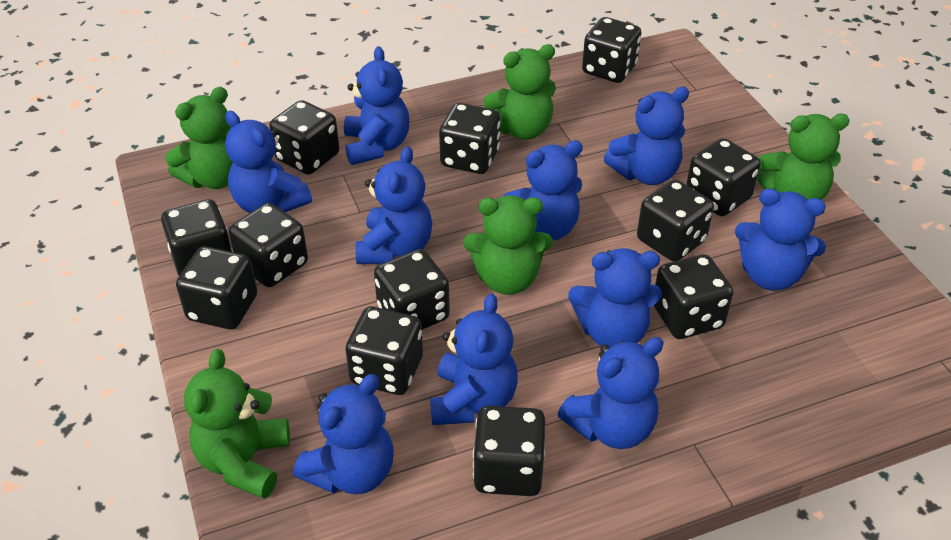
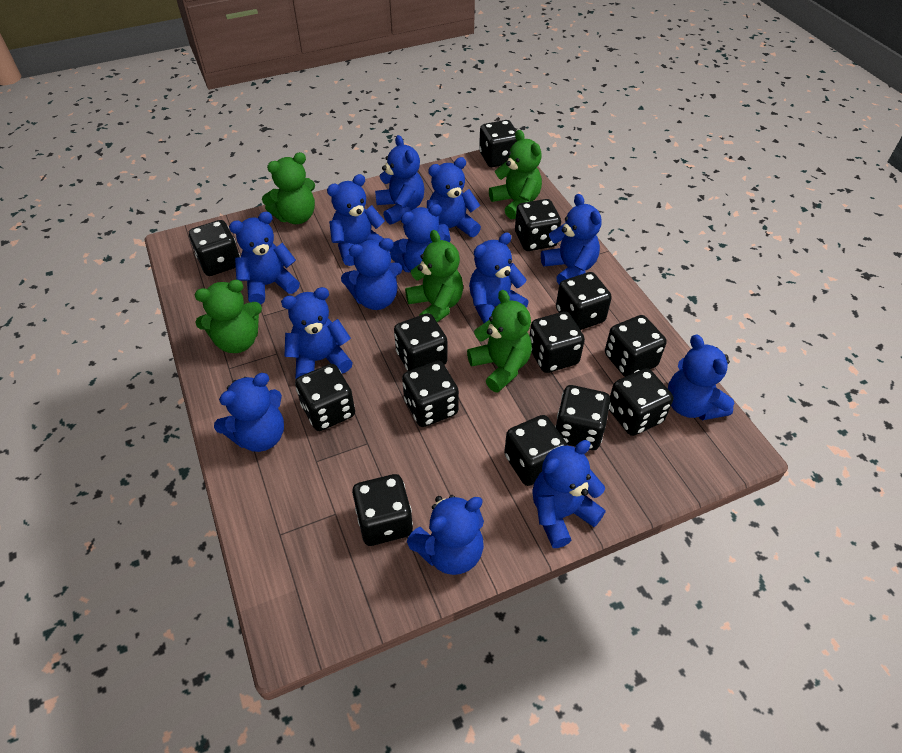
black dice: 12 -> 13
blue teddy bear: 10 -> 13

